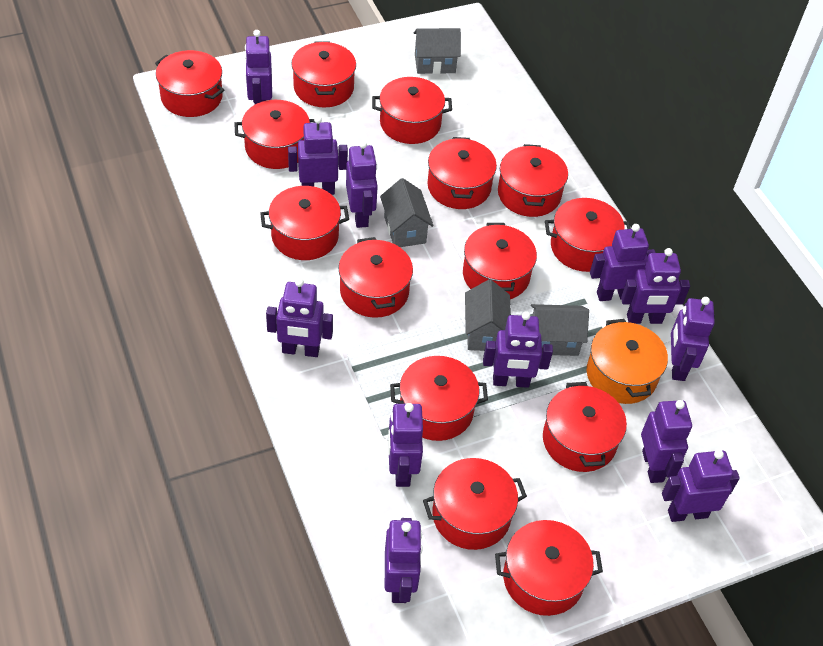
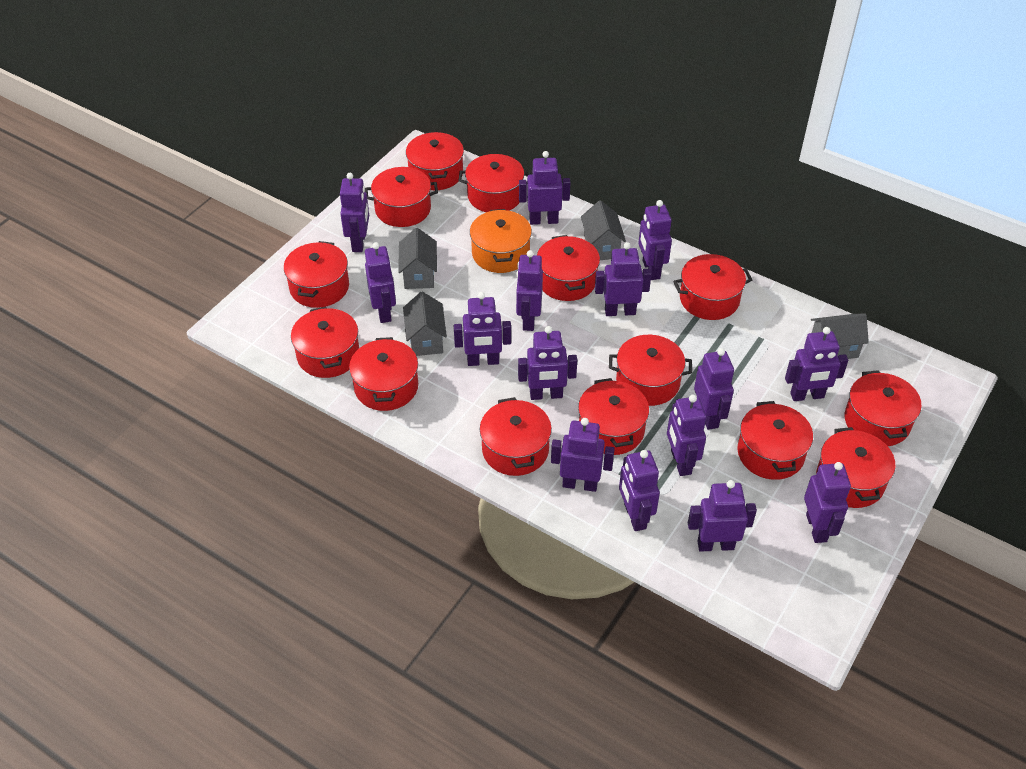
purple robot: 12 -> 15

